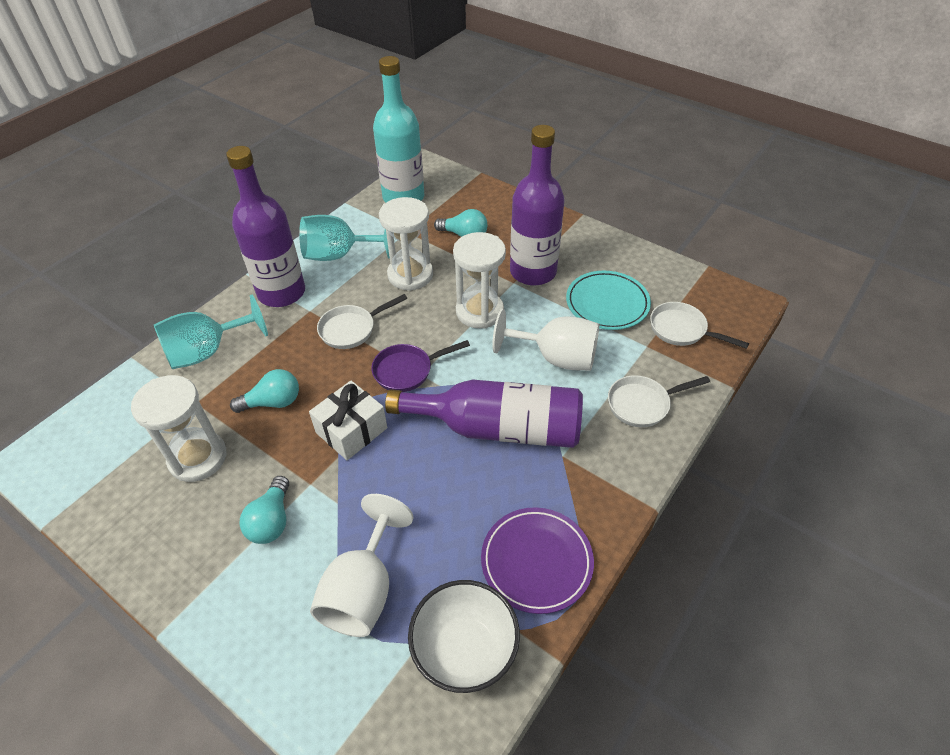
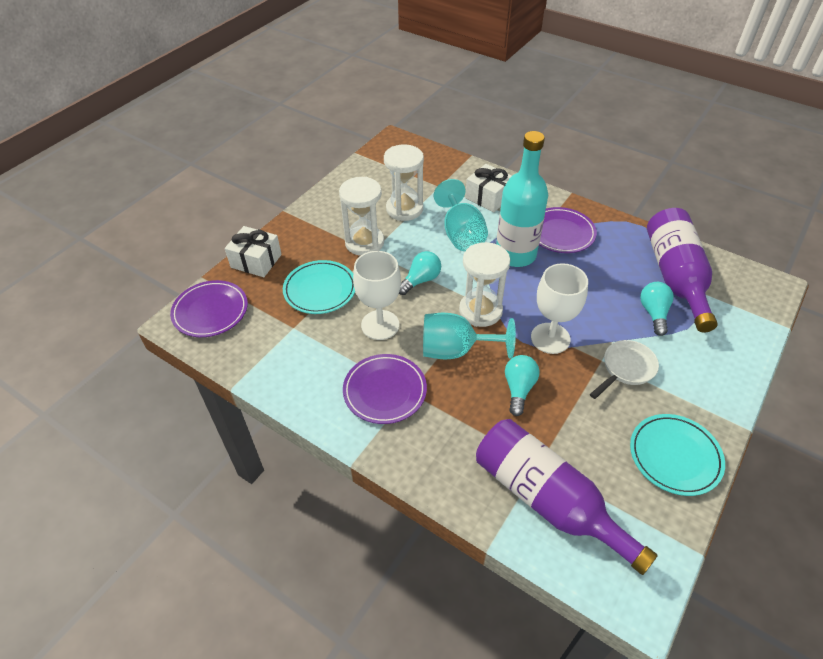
purple bottle: 3 -> 2
purple pan: 1 -> 0
purple plate: 1 -> 3
turquoise plate: 1 -> 2
white bowl: 1 -> 0
white gift: 1 -> 2
white pan: 3 -> 1

